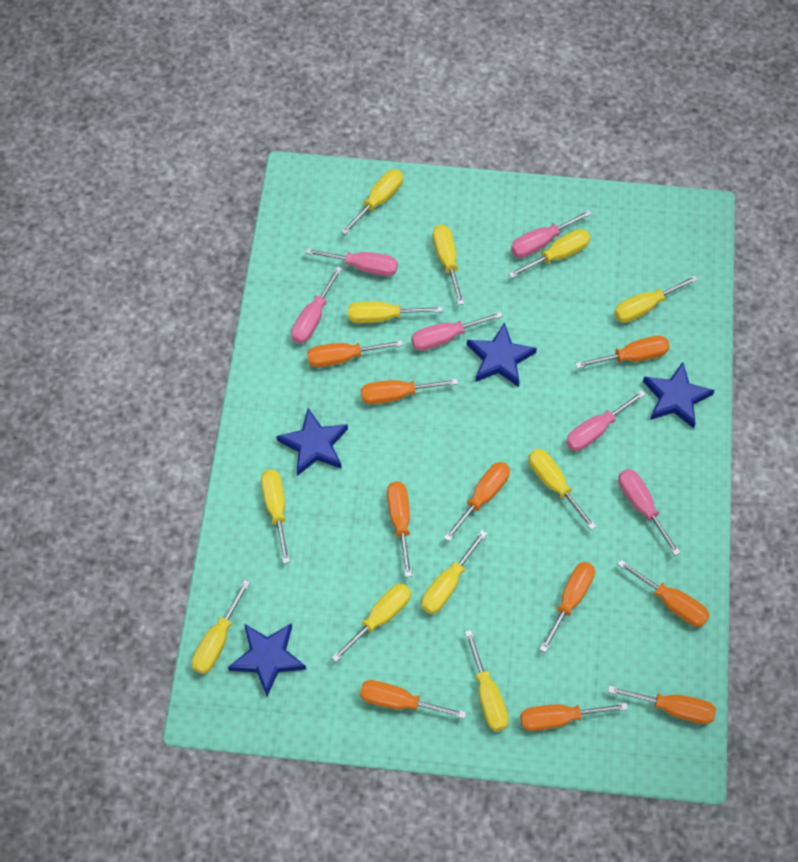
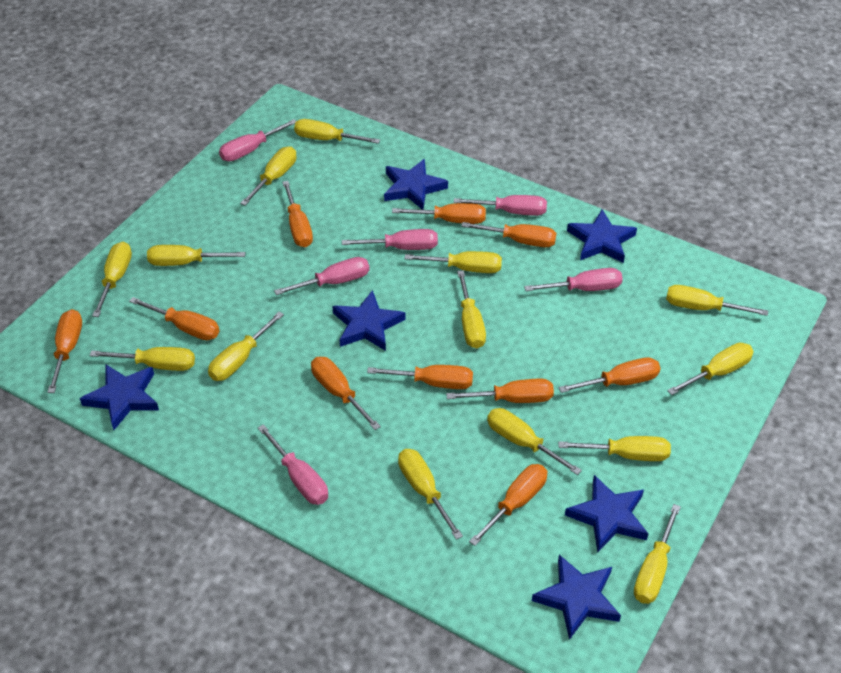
blue star: 4 -> 6
yellow screwdriver: 11 -> 14

